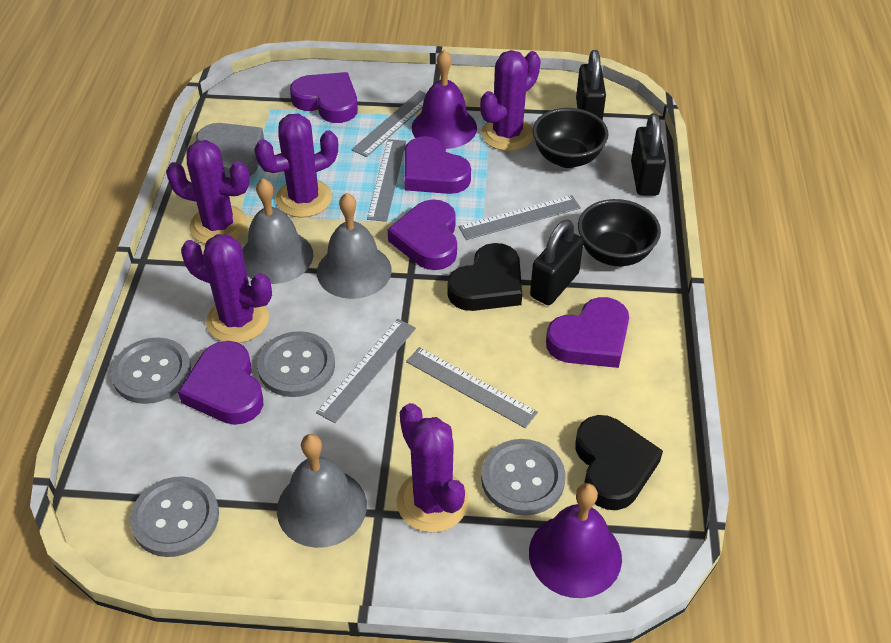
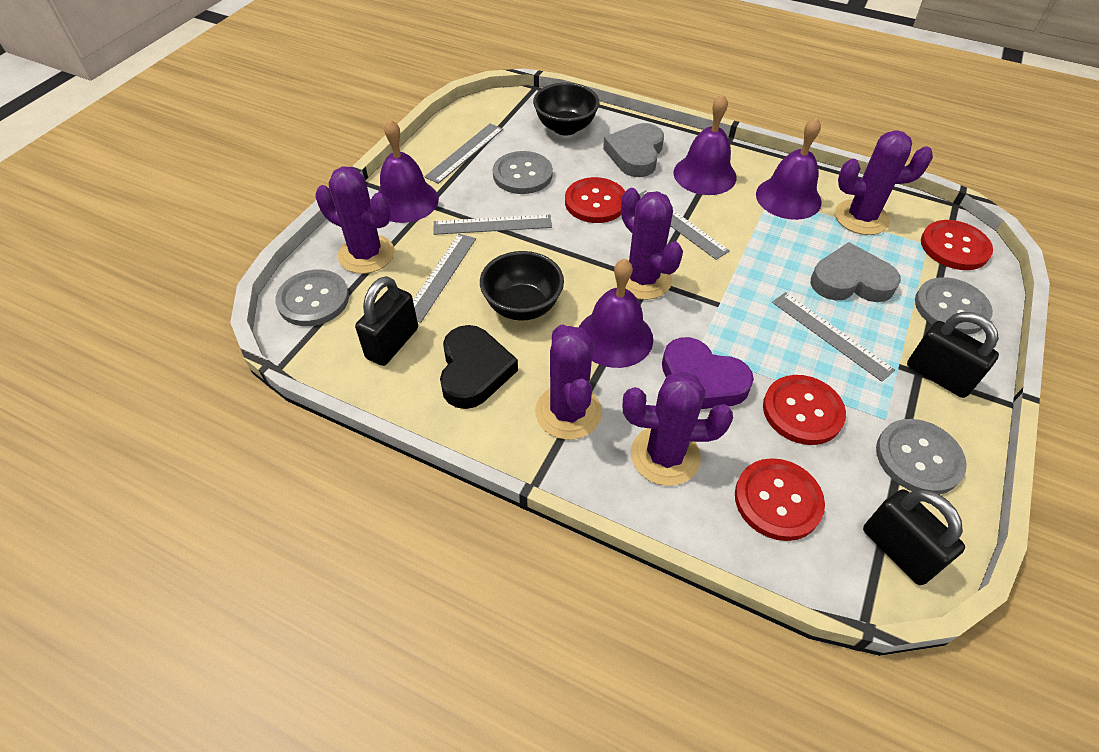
black heart: 2 -> 1
grey bell: 3 -> 0
grey heart: 1 -> 2
purple bell: 2 -> 4
purple heart: 5 -> 1
red button: 0 -> 4

